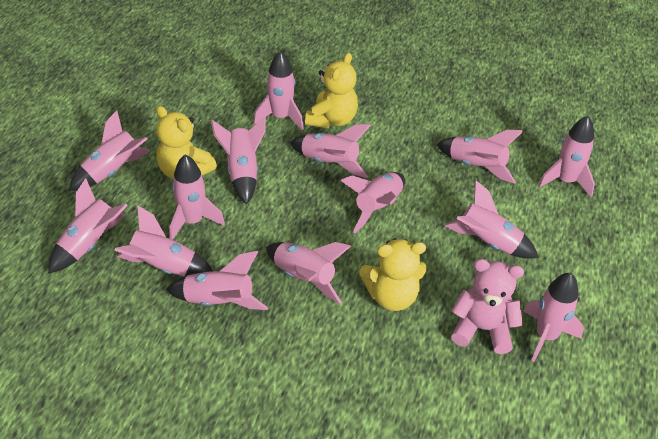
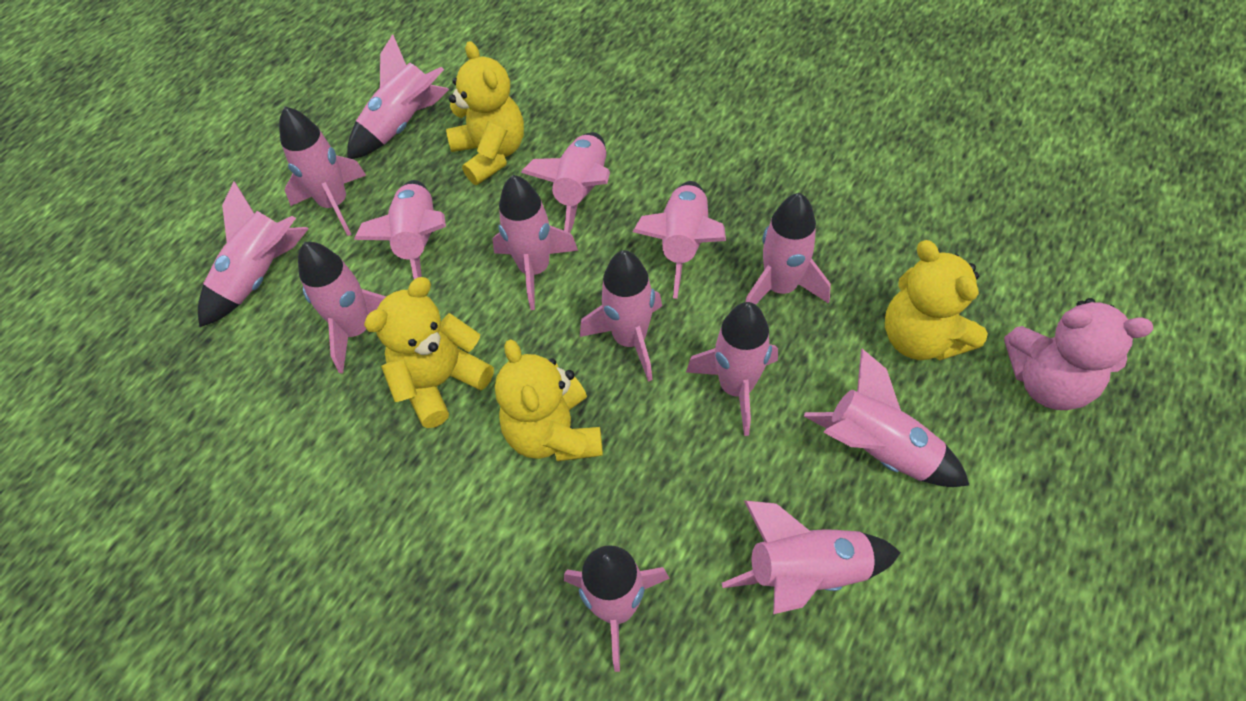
yellow teddy bear: 3 -> 4

